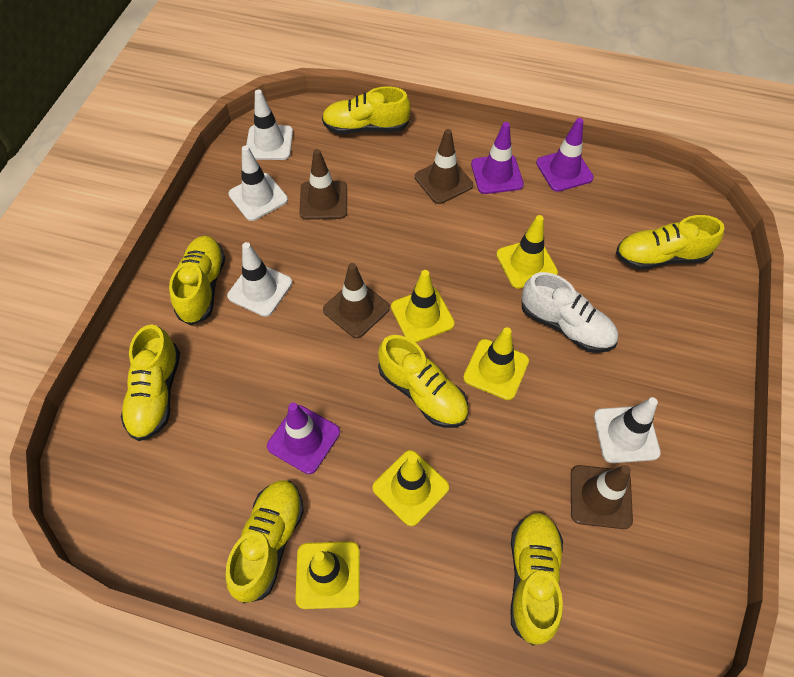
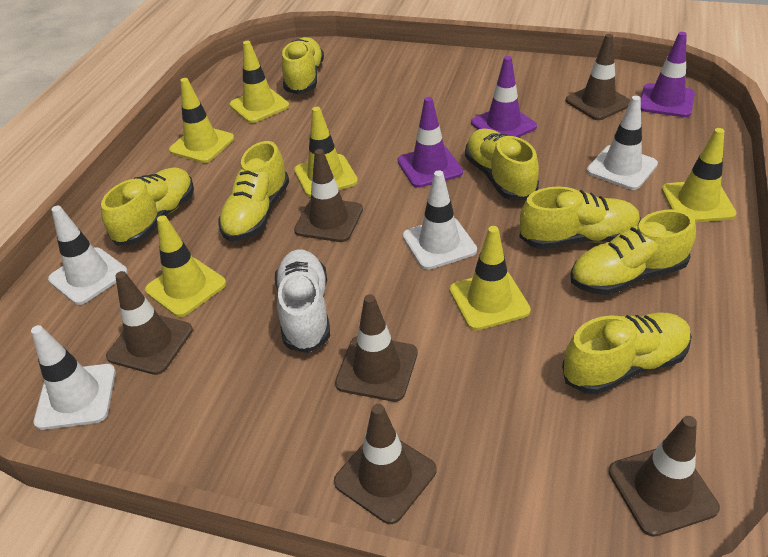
brown traffic cone: 4 -> 6
yellow traffic cone: 5 -> 6

